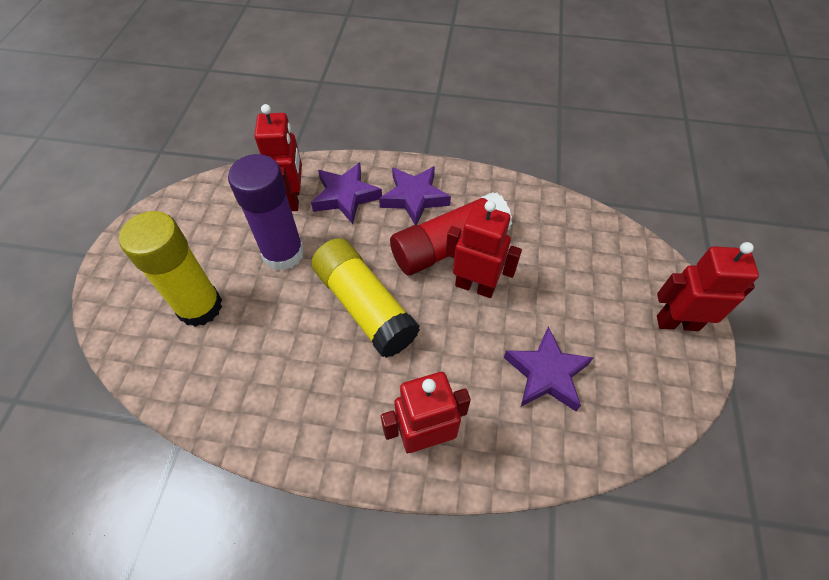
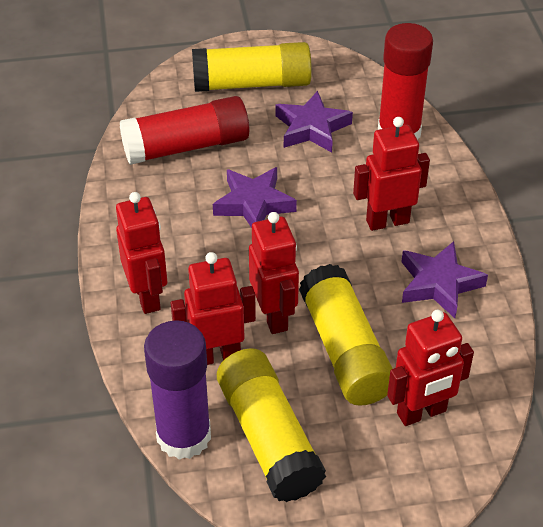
red glue stick: 1 -> 2
red robot: 4 -> 5
yellow glue stick: 2 -> 3

